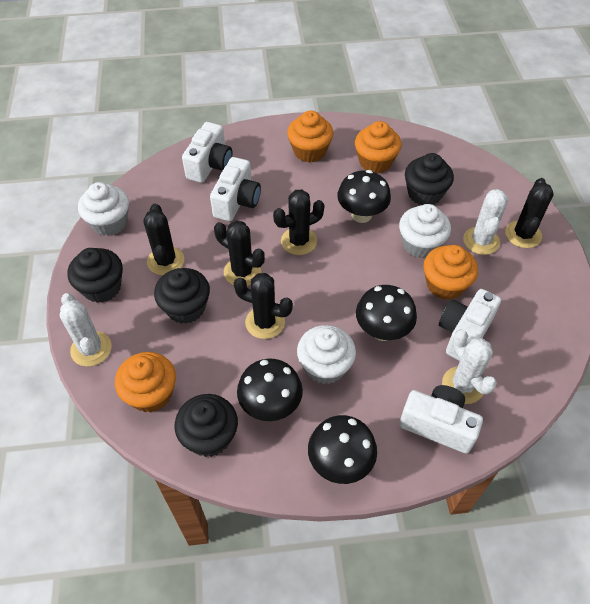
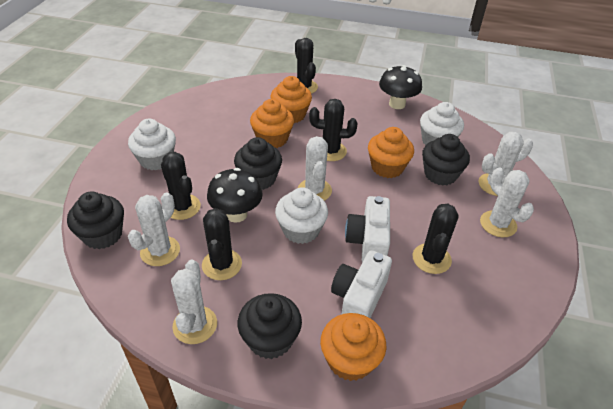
black mushroom: 4 -> 2
white cactus: 3 -> 5
white camera: 4 -> 2

